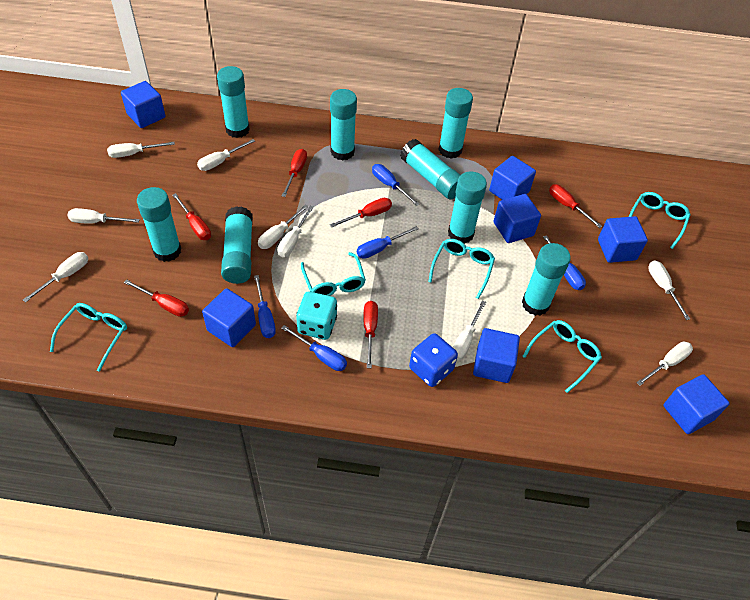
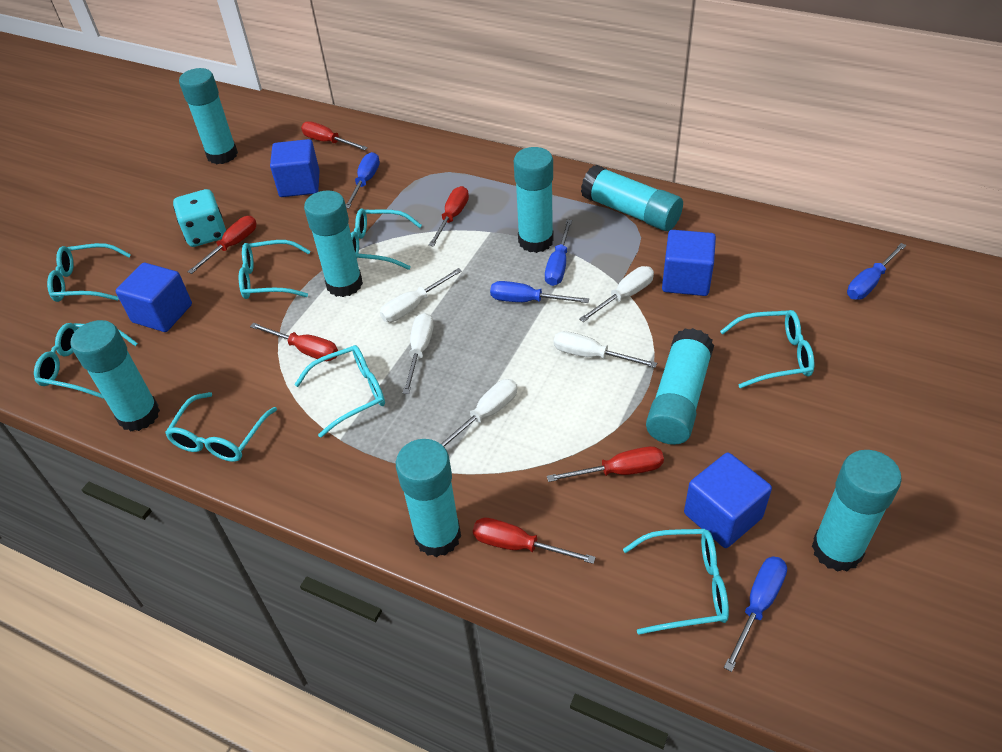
blue cube: 7 -> 4
blue dice: 1 -> 0
turquoise glasses: 5 -> 8
white screwdriver: 9 -> 5

